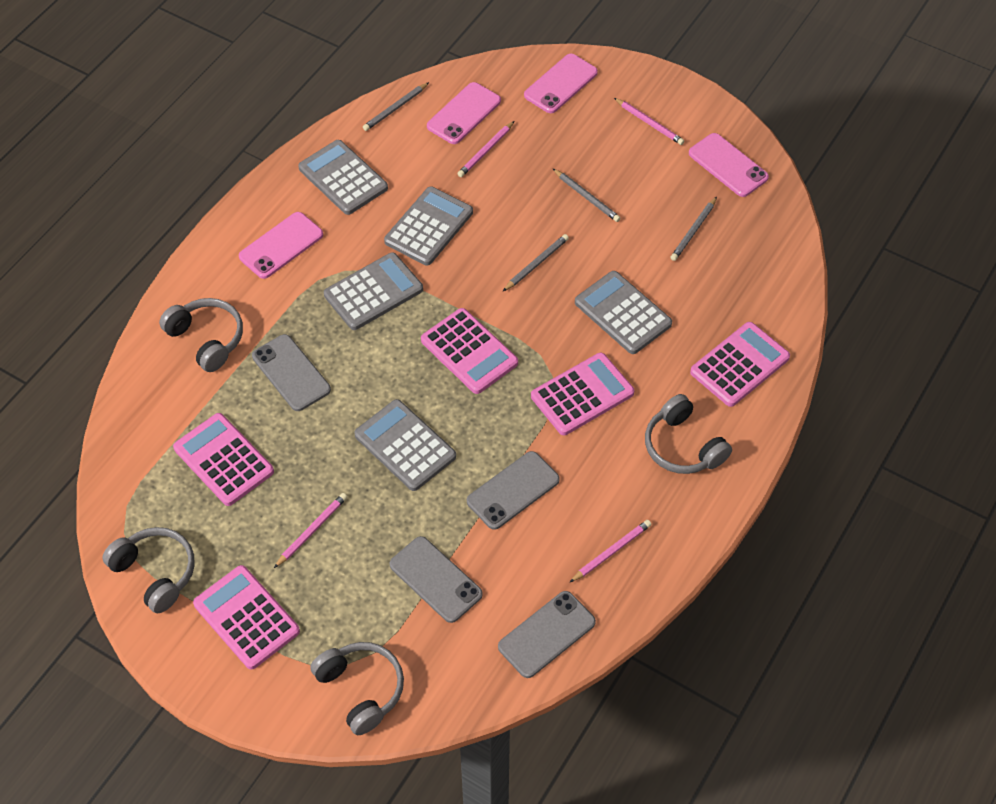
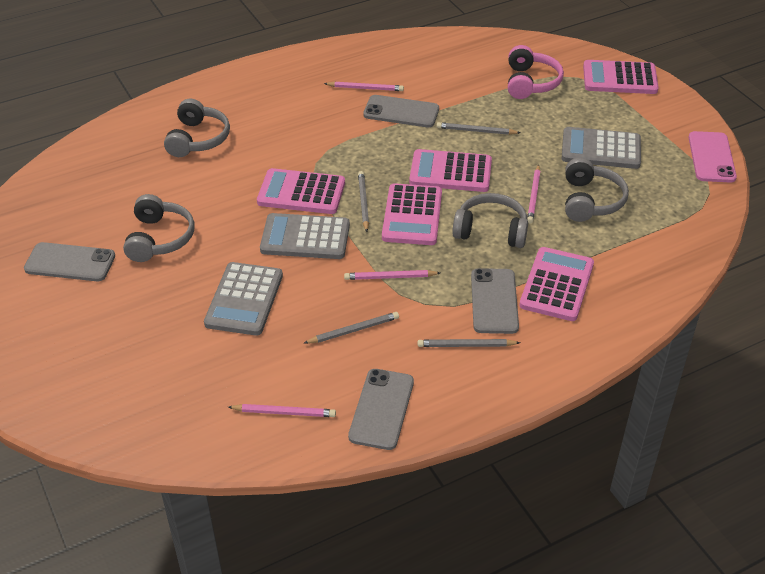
grey calculator: 5 -> 3
pink headphones: 0 -> 1
pink phone: 4 -> 1

